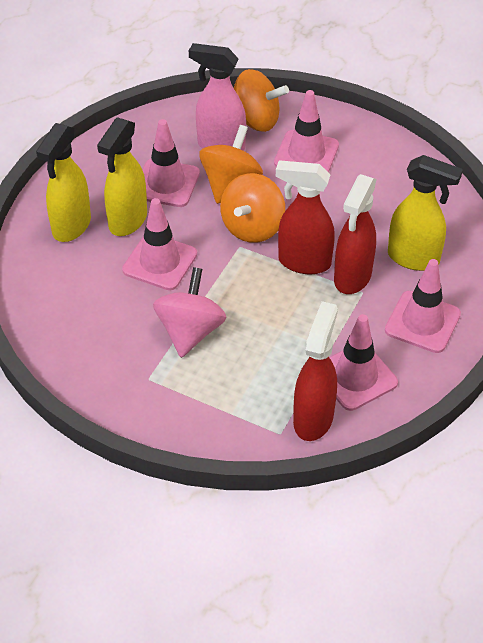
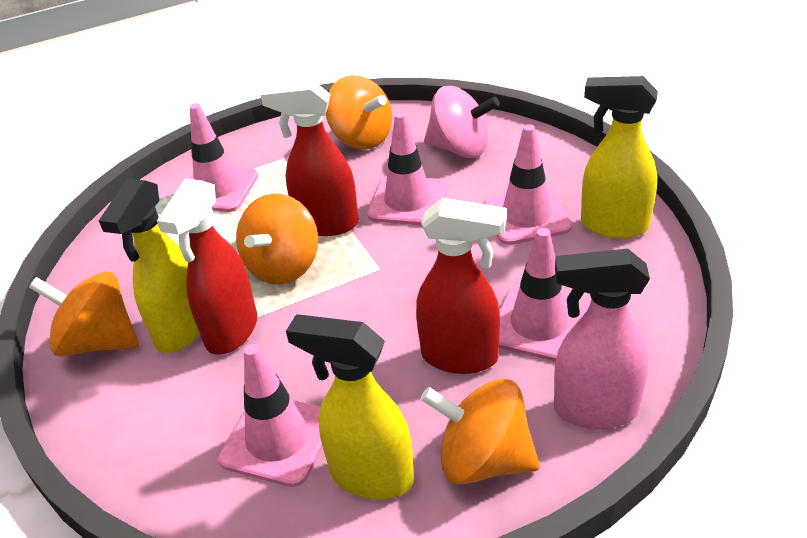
orange spinning top: 3 -> 4

